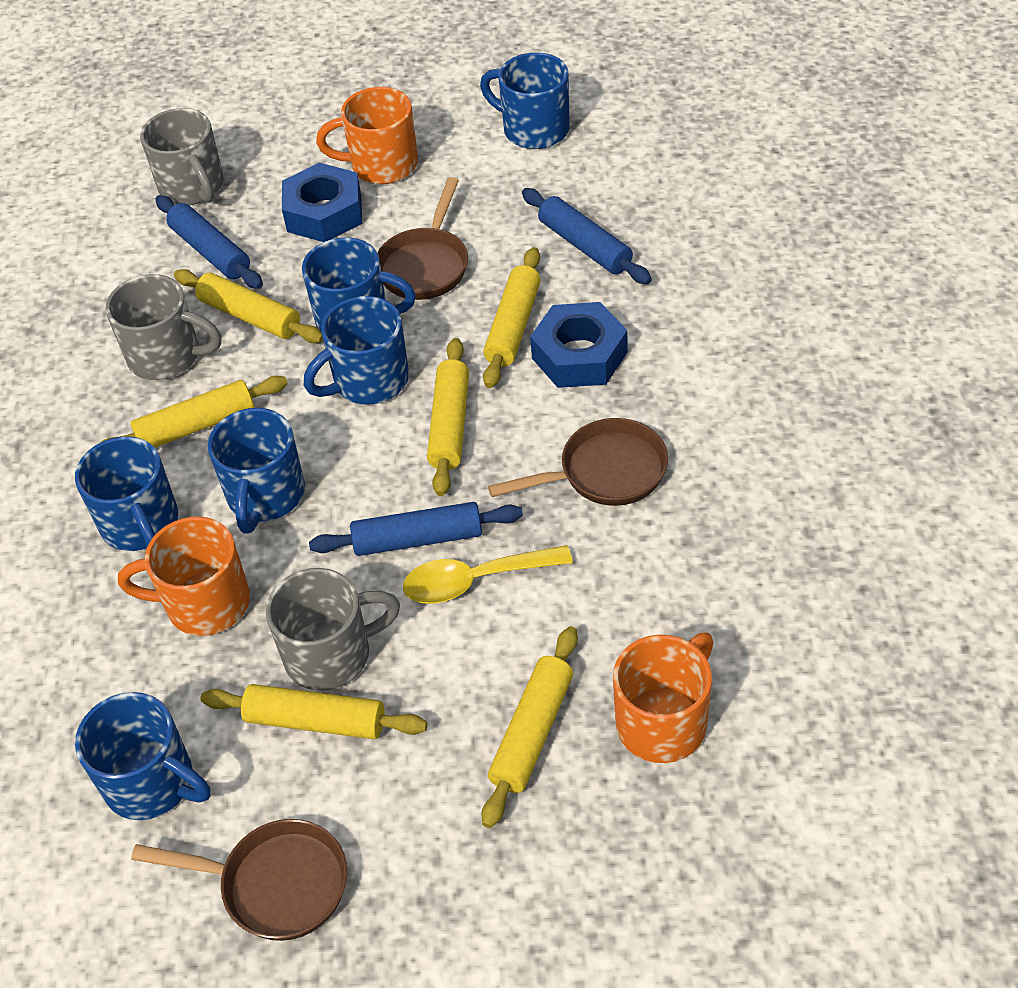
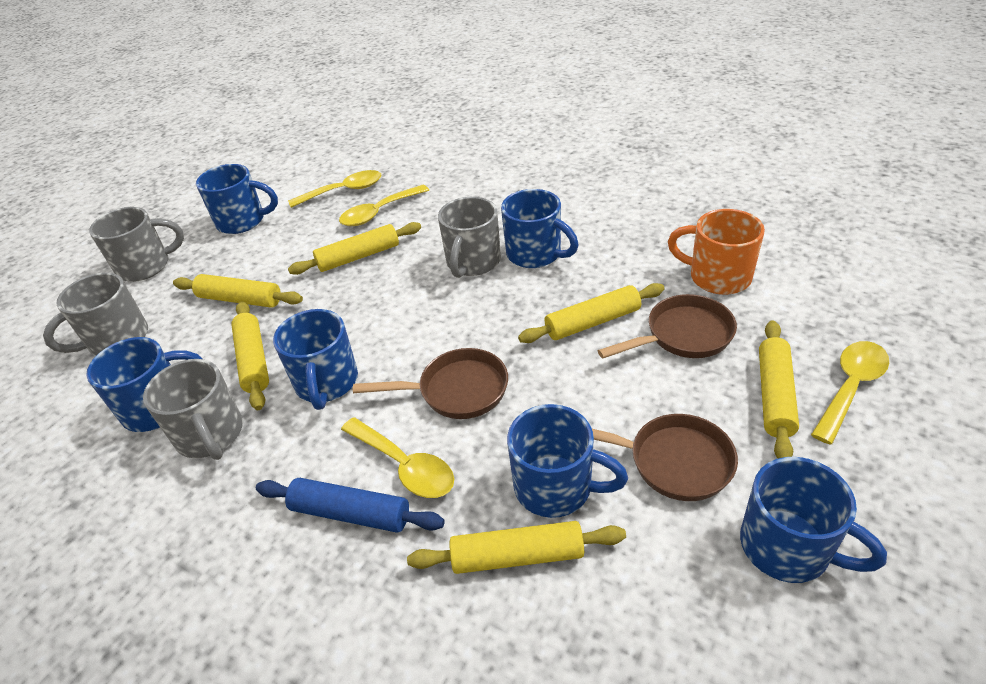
blue nut: 2 -> 0
blue rolling pin: 3 -> 1
grey mug: 3 -> 4
orange mug: 3 -> 1
yellow spoon: 1 -> 4

